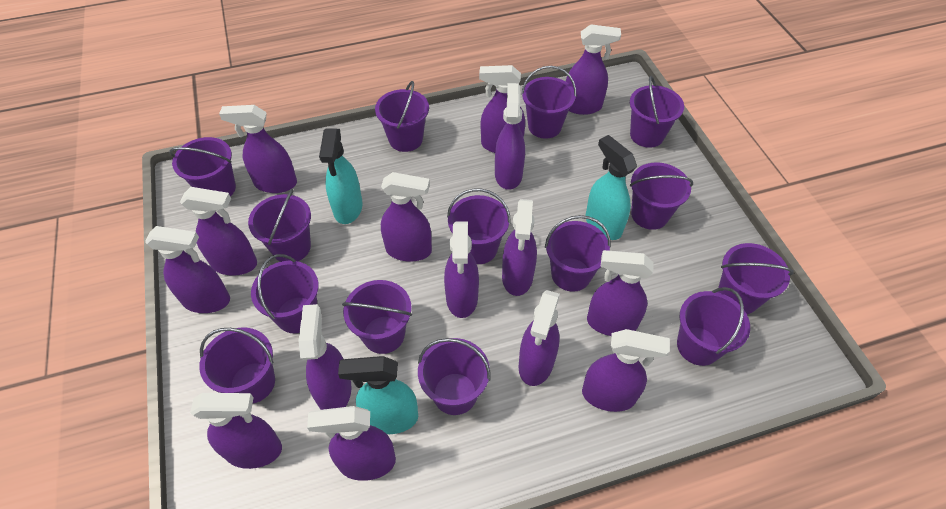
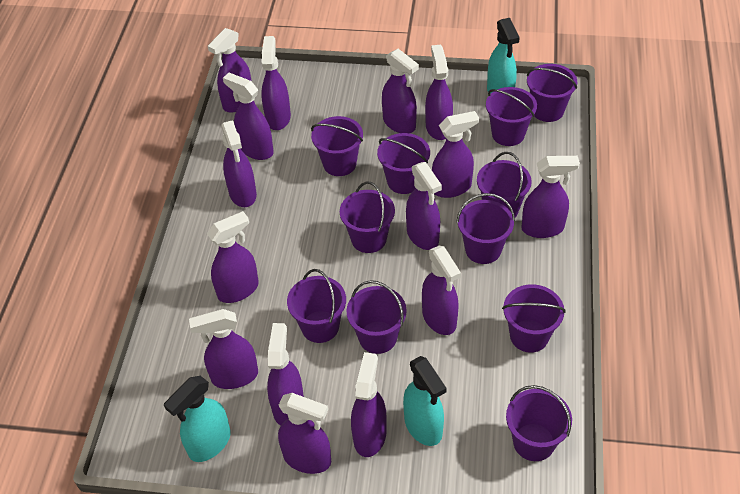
purple bucket: 14 -> 11

